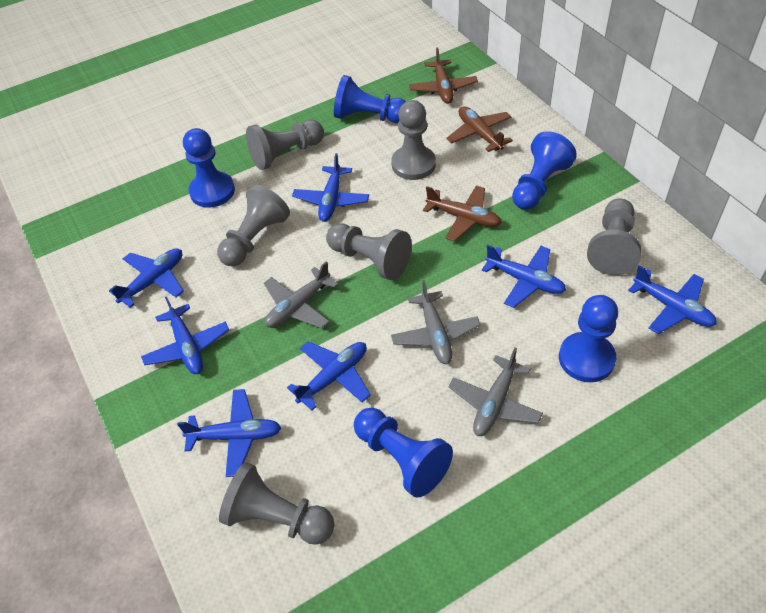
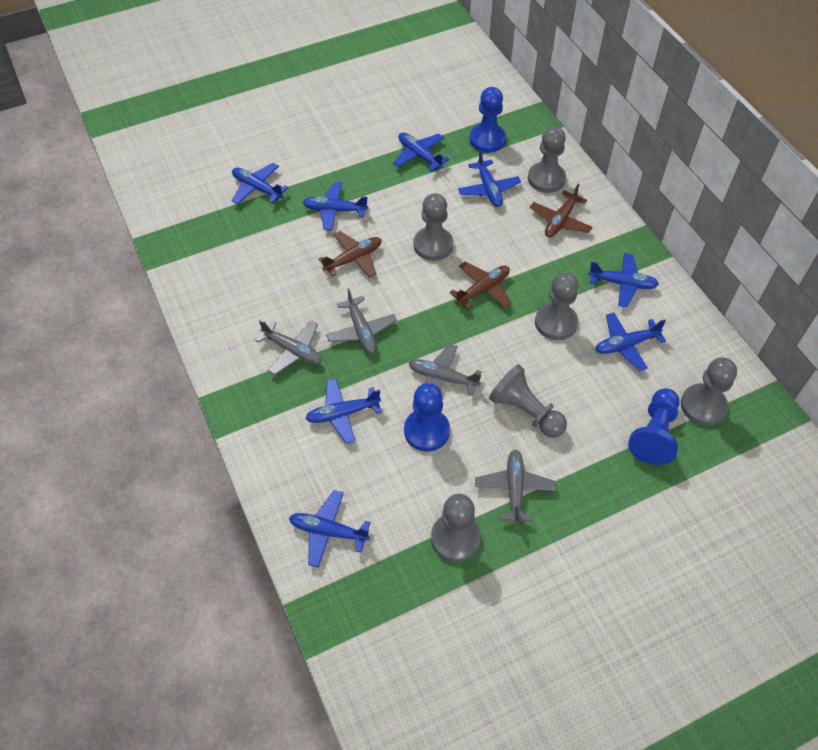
blue pawn: 5 -> 3
blue plane: 7 -> 8
grey plane: 3 -> 4

